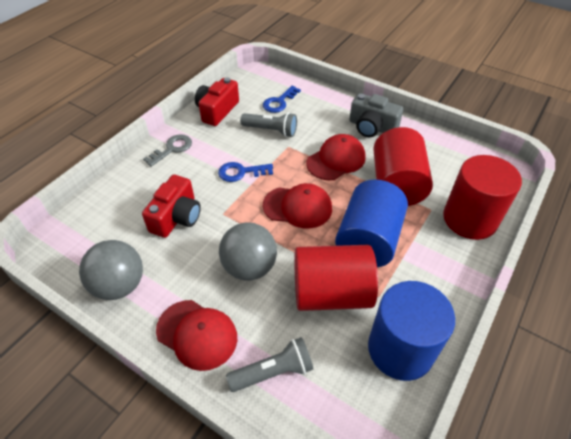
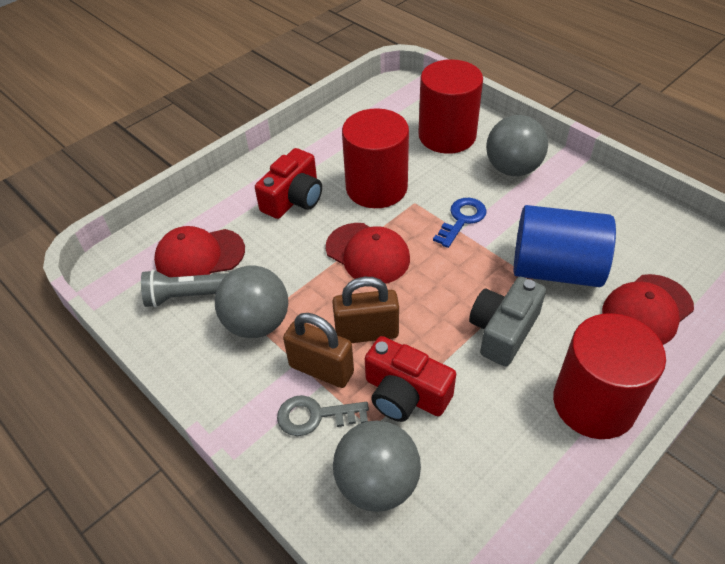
blue cylinder: 2 -> 1
blue key: 2 -> 1
brown padlock: 0 -> 2
grey ball: 2 -> 3
grey flashlight: 2 -> 1

